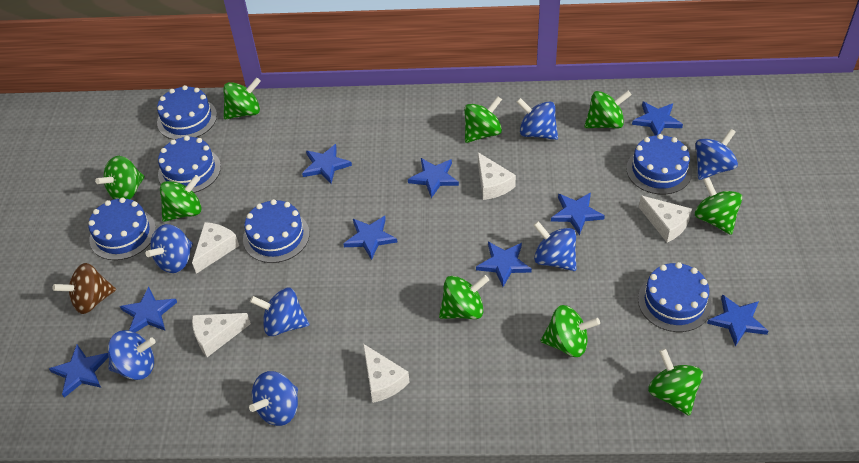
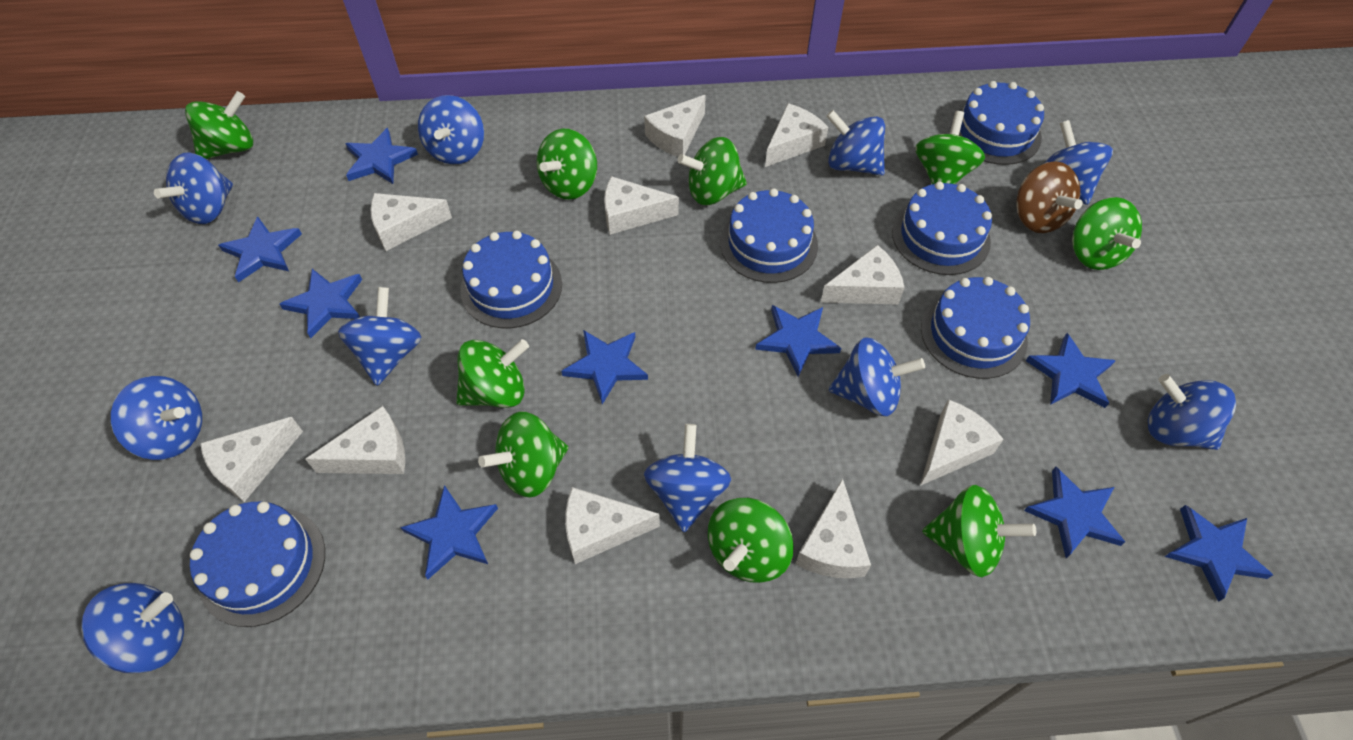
blue spinning top: 7 -> 10
white cheese: 5 -> 10

